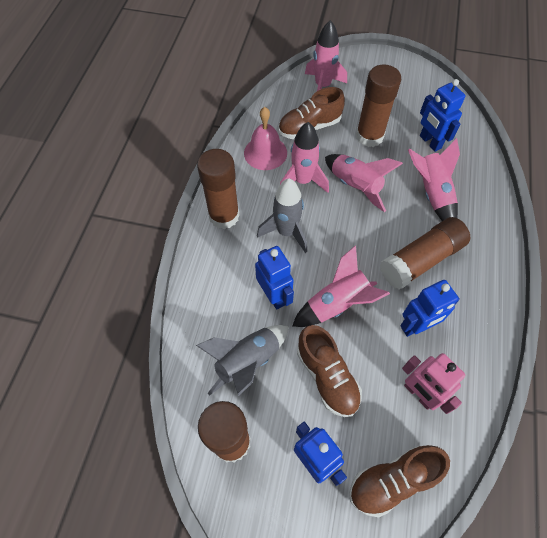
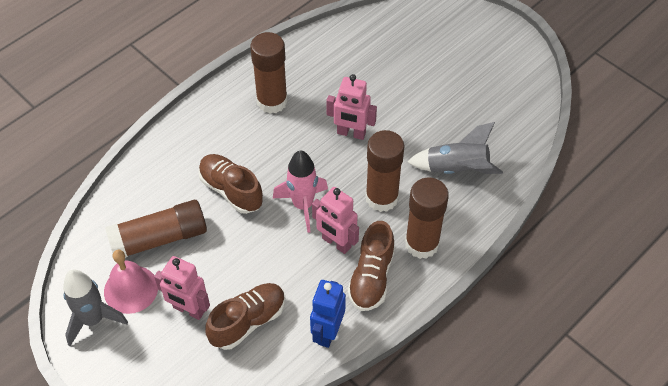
blue robot: 4 -> 1
pink robot: 1 -> 3
pink rocket: 5 -> 1

